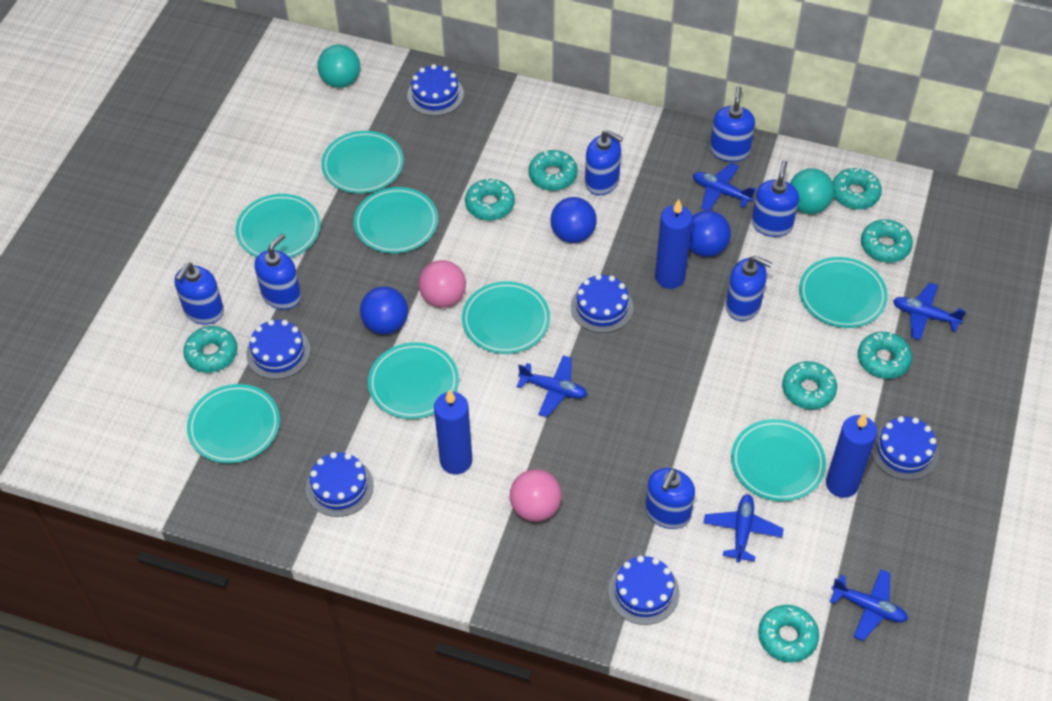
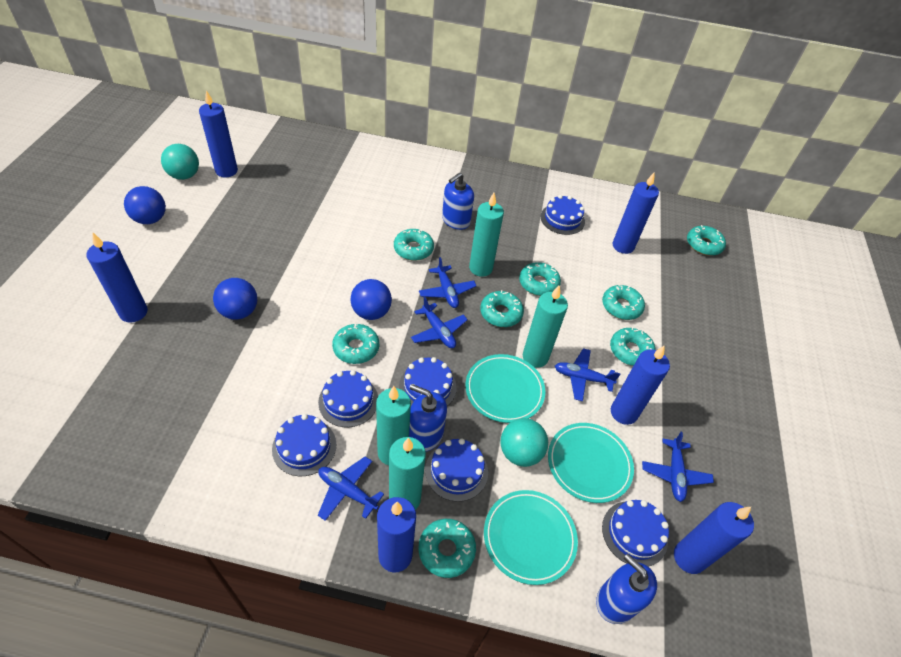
blue candle: 3 -> 6
blue soap dispenser: 7 -> 3
pink ball: 2 -> 0
turquoise candle: 0 -> 4
turquoise plate: 8 -> 3

